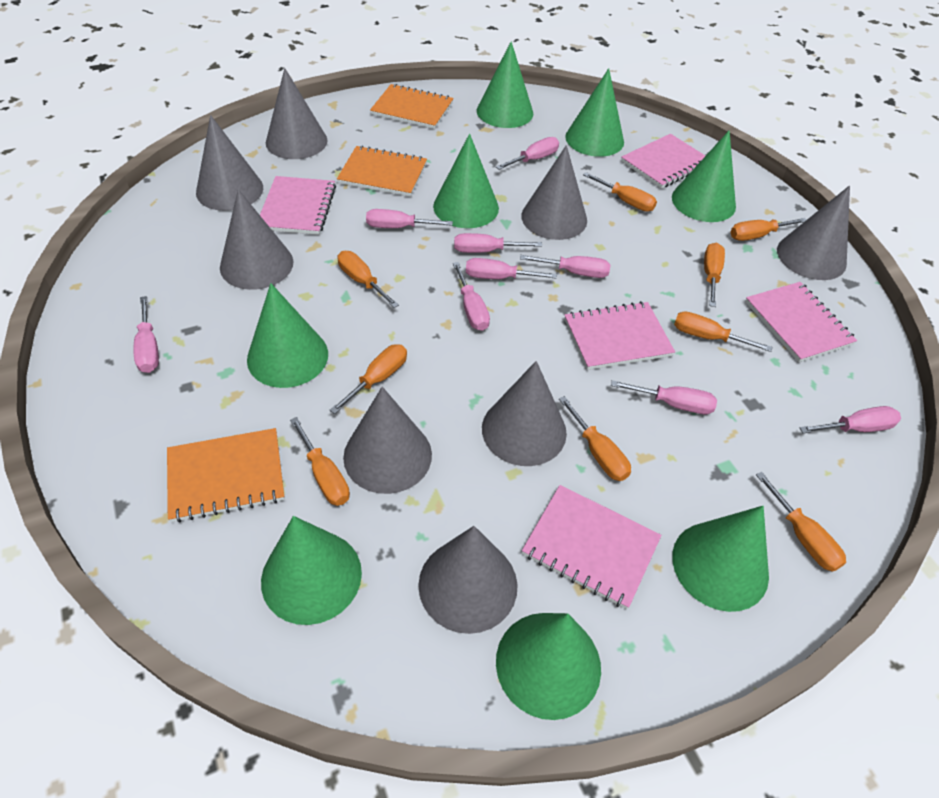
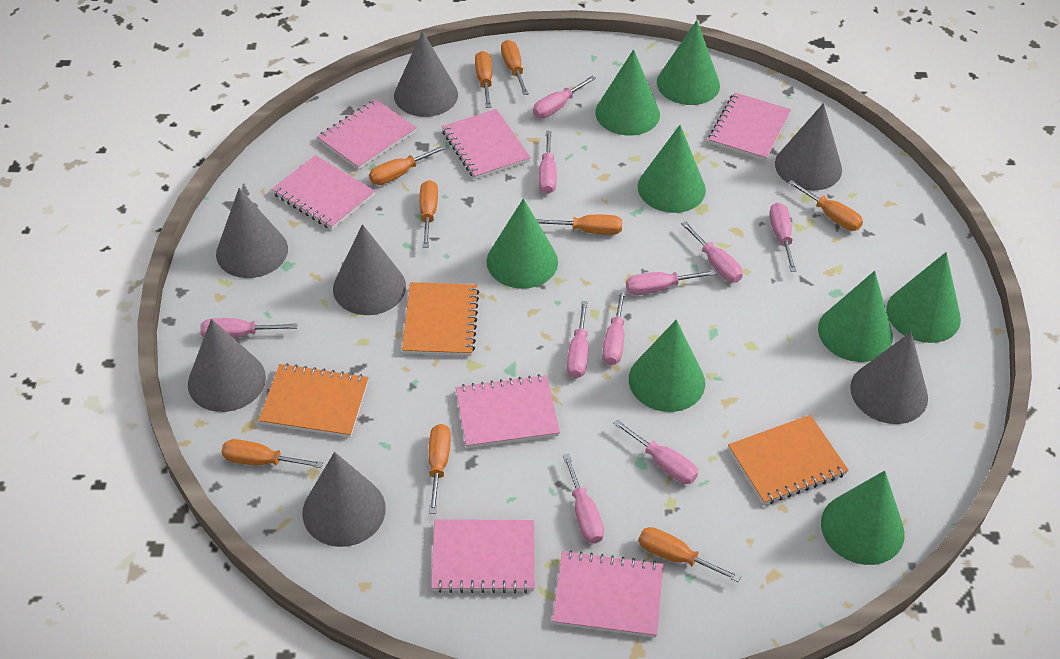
grey cone: 8 -> 7
pink notebook: 5 -> 7
pink screwdriver: 9 -> 10

